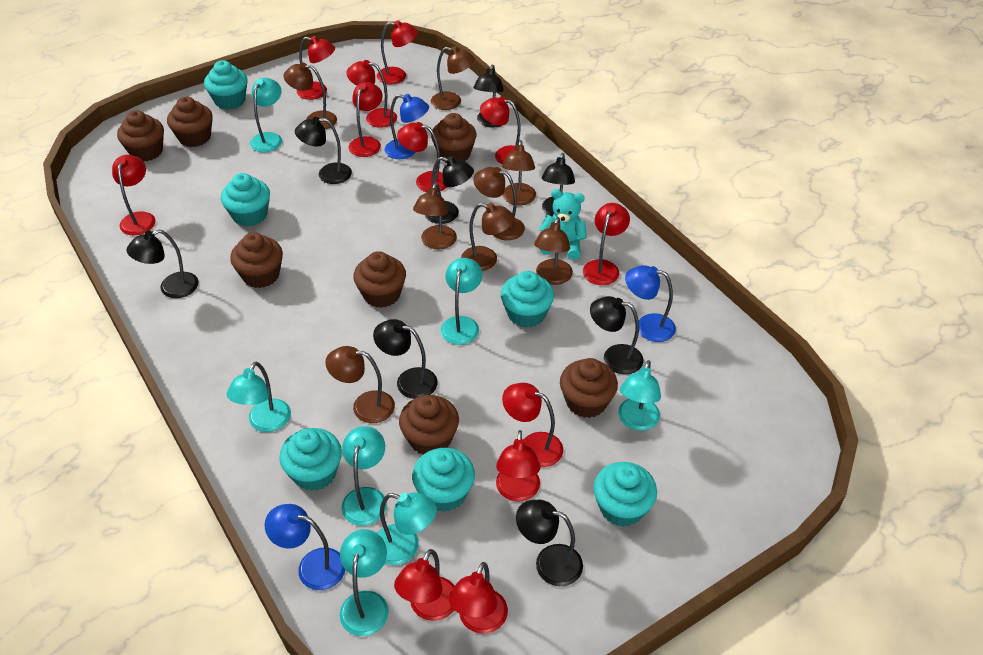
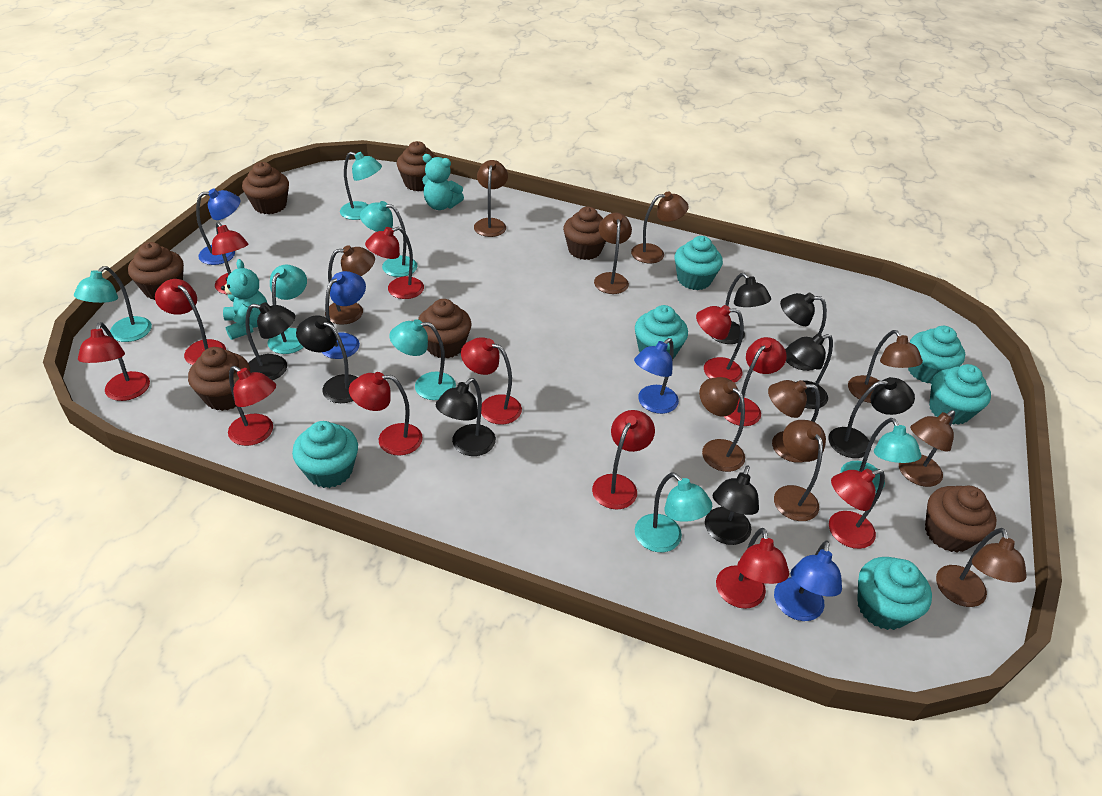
blue lamp: 3 -> 4
brown lamp: 8 -> 10
turquoise teddy bear: 1 -> 2

